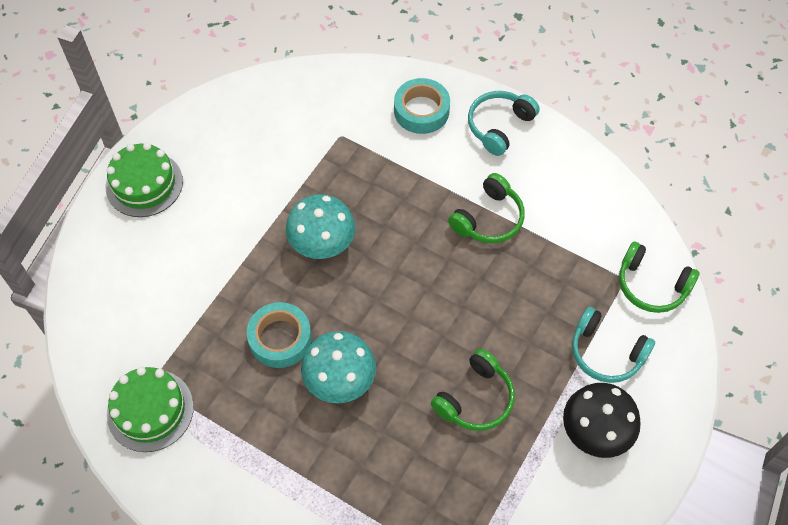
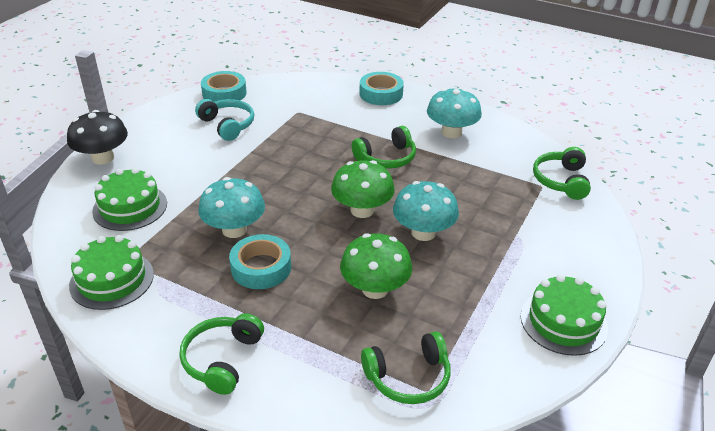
green cake: 2 -> 3
green headphones: 3 -> 4
green mushroom: 0 -> 2
turquoise headphones: 2 -> 1
turquoise mushroom: 2 -> 3
turquoise tape: 2 -> 3

